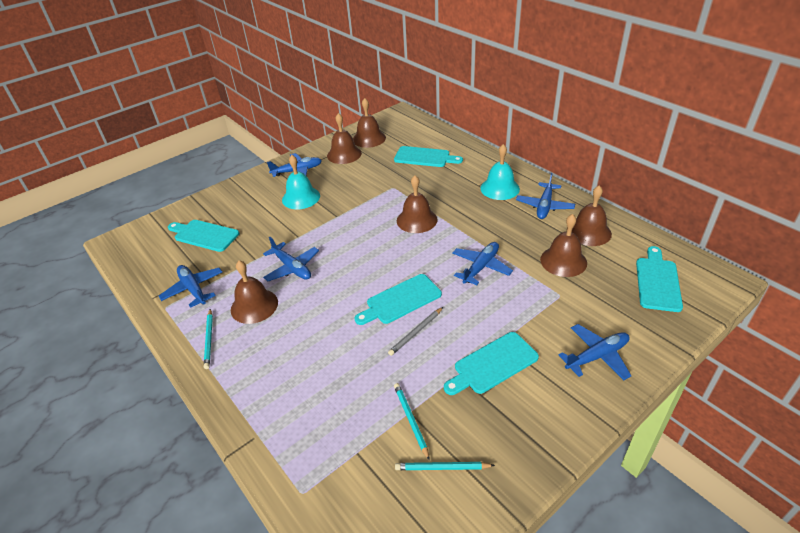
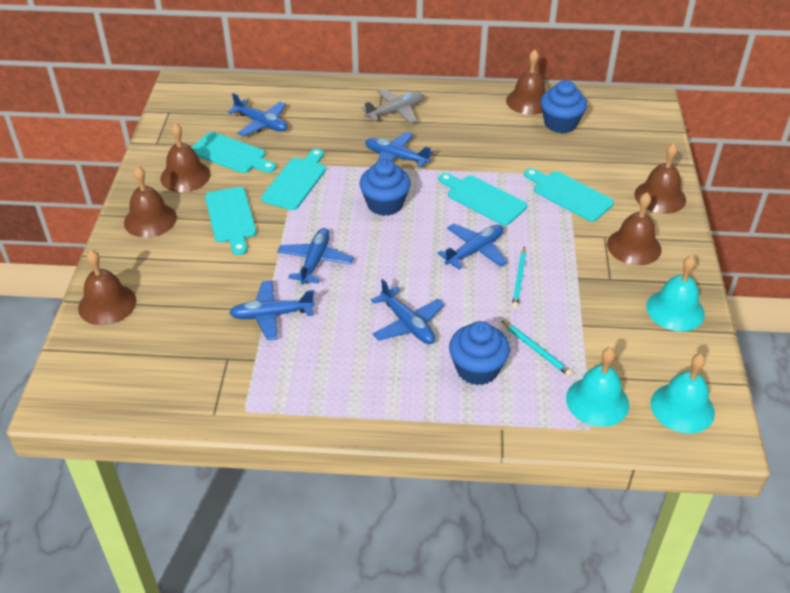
blue cupcake: 0 -> 3
grey pencil: 1 -> 0
grey plane: 0 -> 1
turquoise bell: 2 -> 3
turquoise pencil: 3 -> 2

